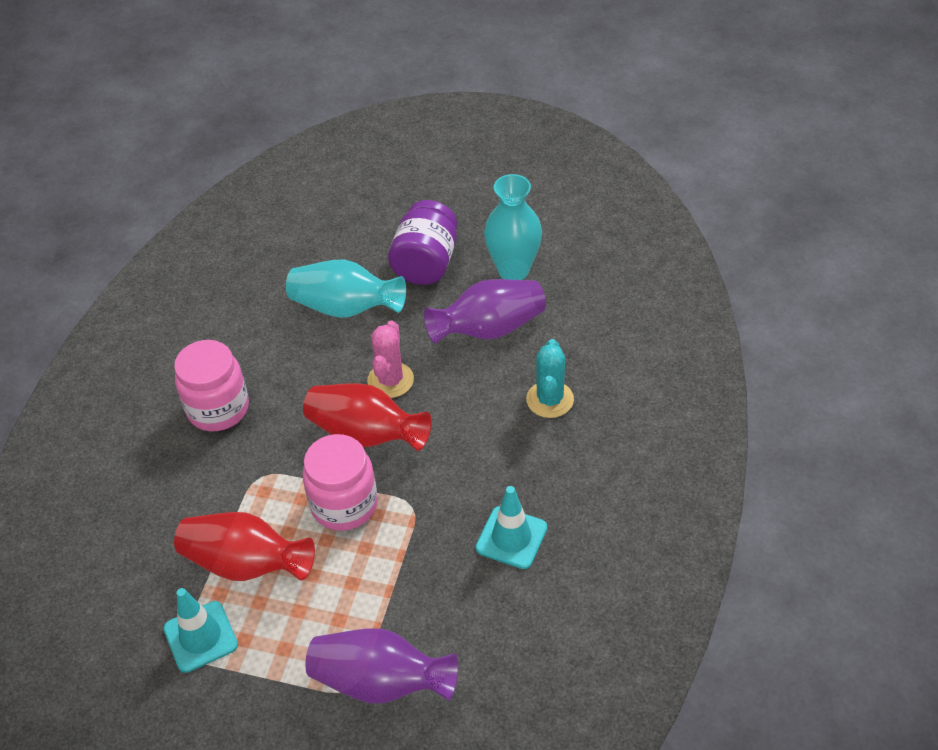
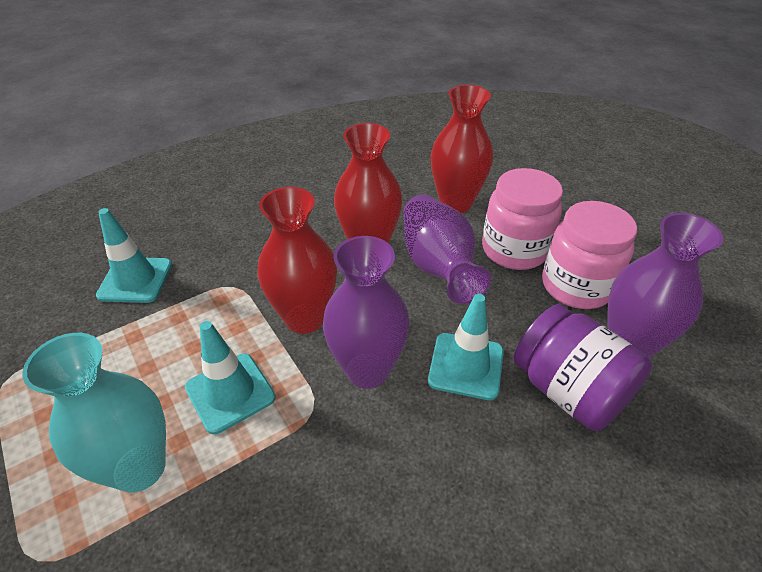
pink cactus: 1 -> 0
purple vase: 2 -> 3
red vase: 2 -> 3
turquoise cactus: 1 -> 0
turquoise traffic cone: 2 -> 3
turquoise vase: 2 -> 1

